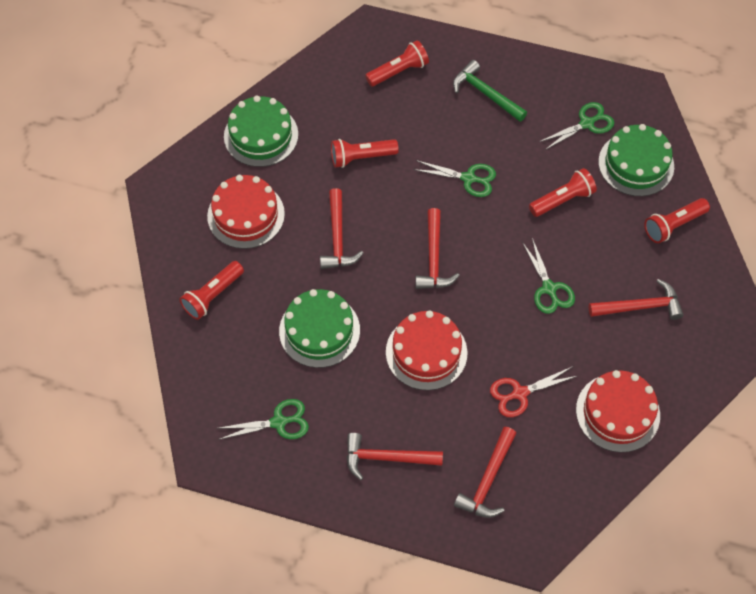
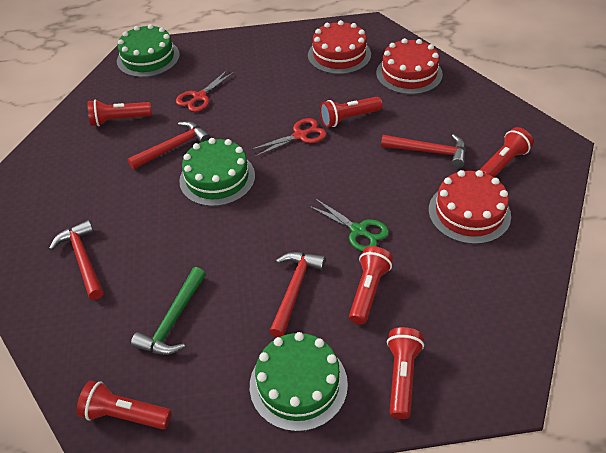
green scissors: 4 -> 1
red flashlight: 5 -> 6
red hammer: 5 -> 4
red scissors: 1 -> 2

